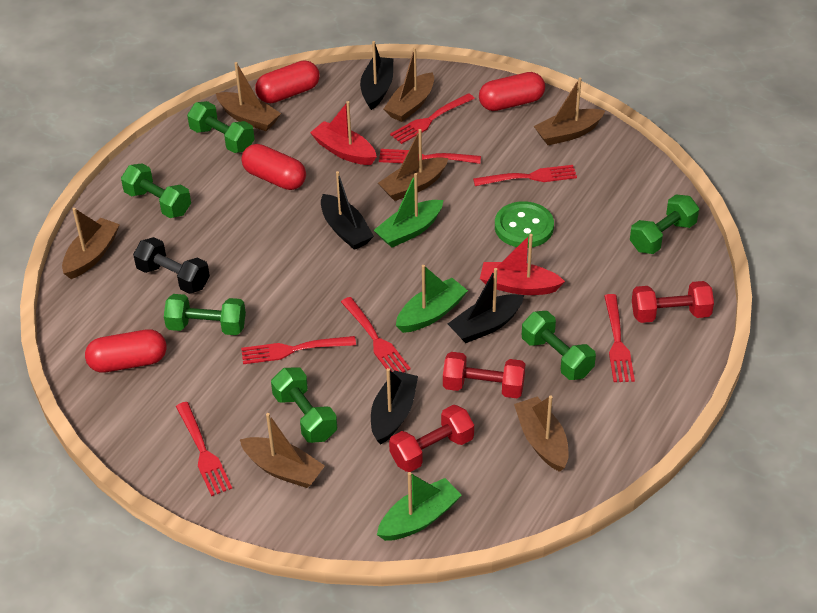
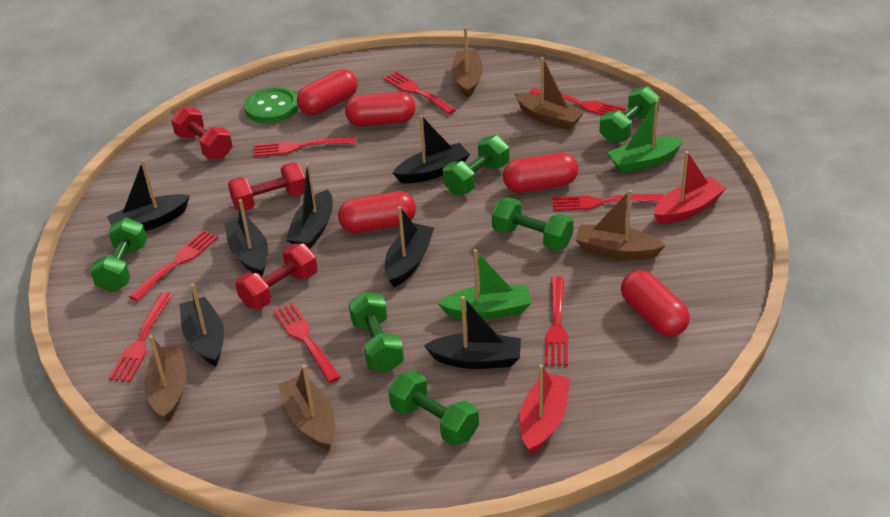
black boat: 4 -> 7
black dumbbell: 1 -> 0
brown boat: 7 -> 5
green boat: 3 -> 2
red capsule: 4 -> 5
red fork: 7 -> 8

